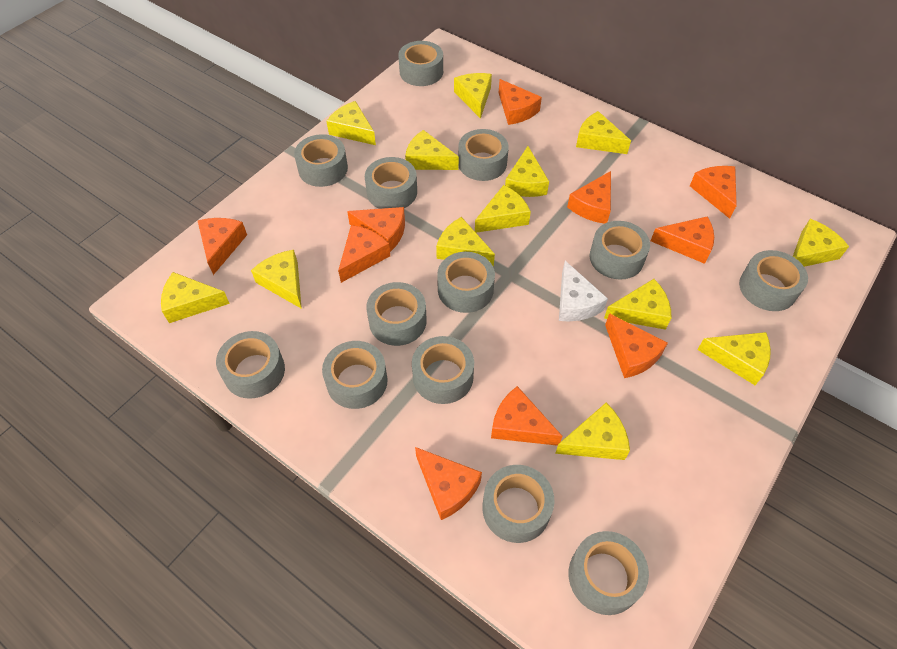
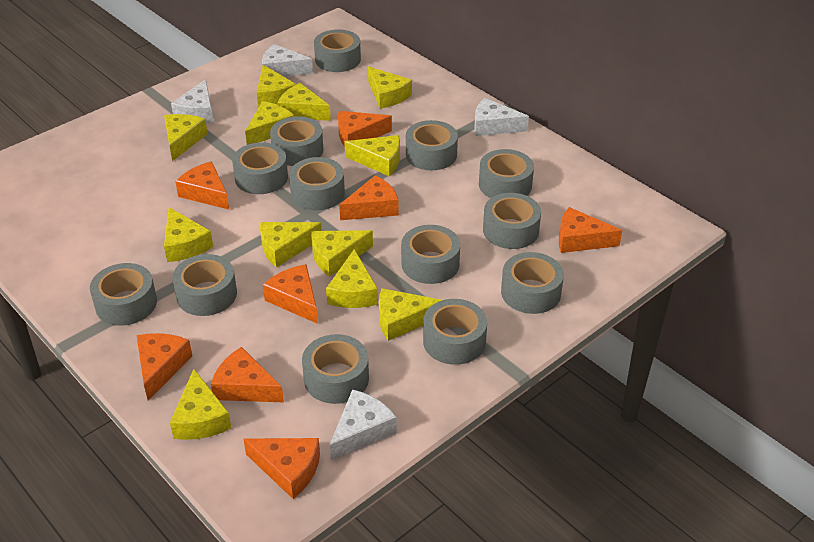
orange cheese: 10 -> 8
white cheese: 1 -> 4
yellow cheese: 13 -> 12

